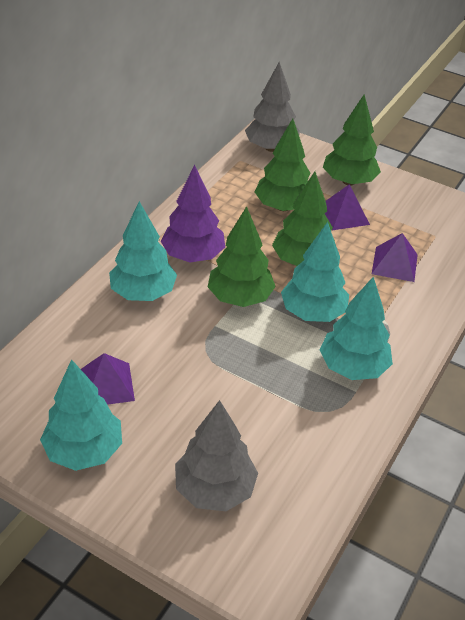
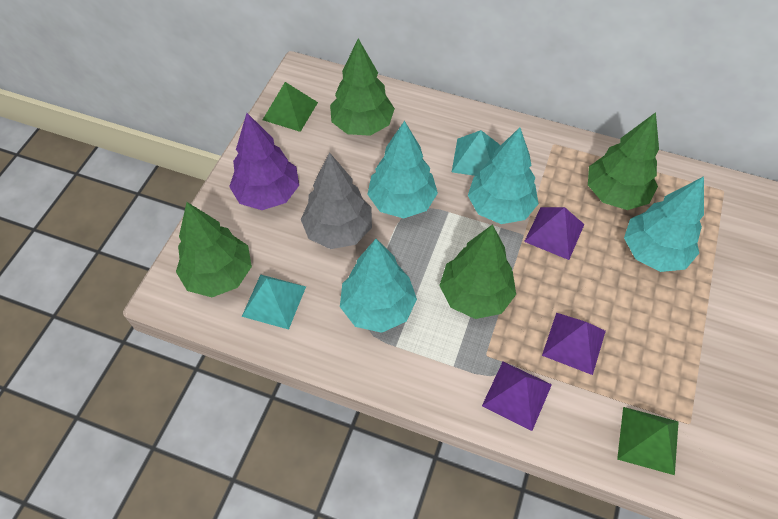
green pyramid: 0 -> 2
grey tree: 2 -> 1
turquoise pyramid: 0 -> 2

